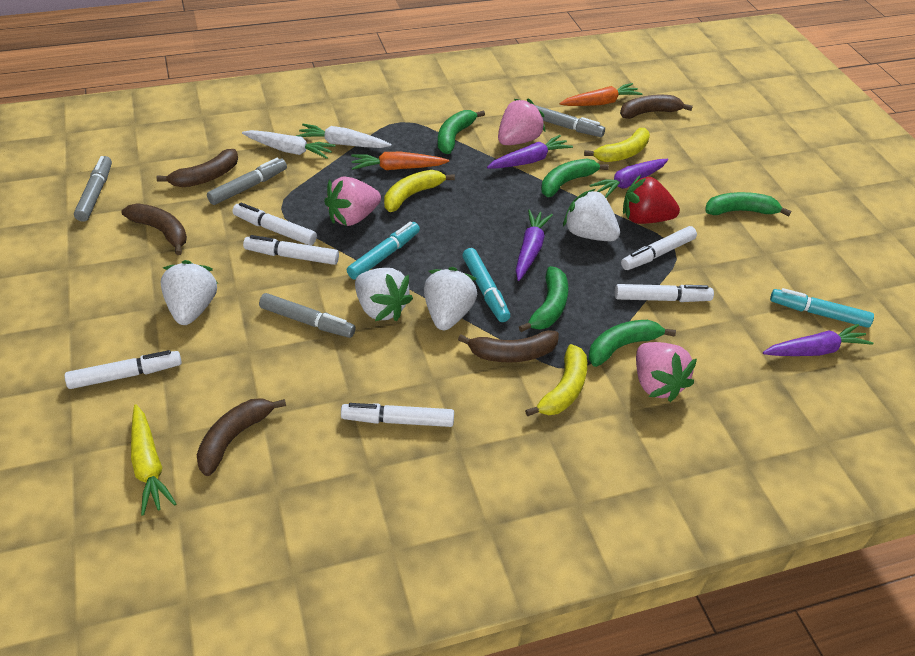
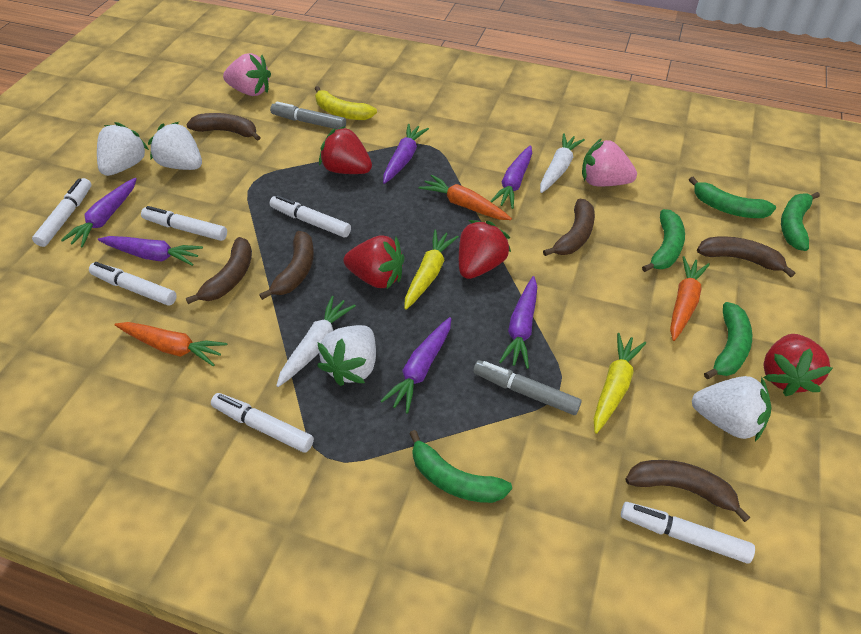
brown banana: 5 -> 6
grey marker: 4 -> 2
orange carrot: 2 -> 3
pink strawberry: 3 -> 2
purple carrot: 4 -> 6
red strawberry: 1 -> 4
turquoise marker: 3 -> 0
yellow banana: 3 -> 1
yellow carrot: 1 -> 2

